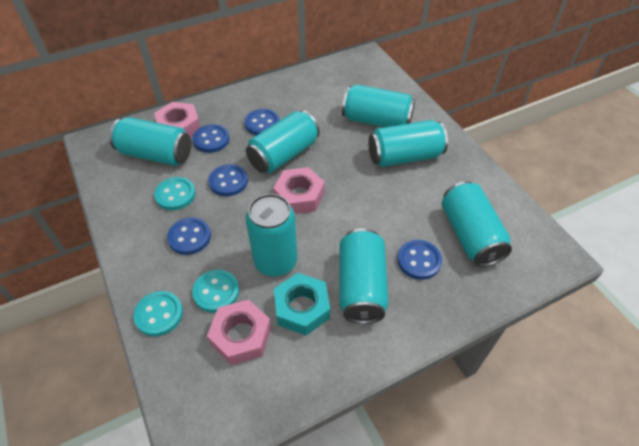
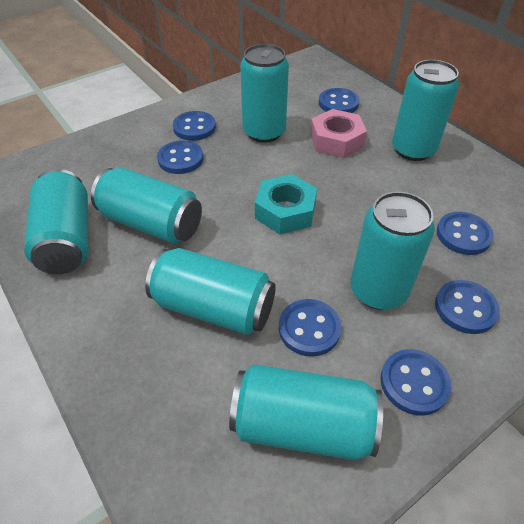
blue button: 5 -> 7
pink nut: 3 -> 1
turquoise button: 3 -> 0

